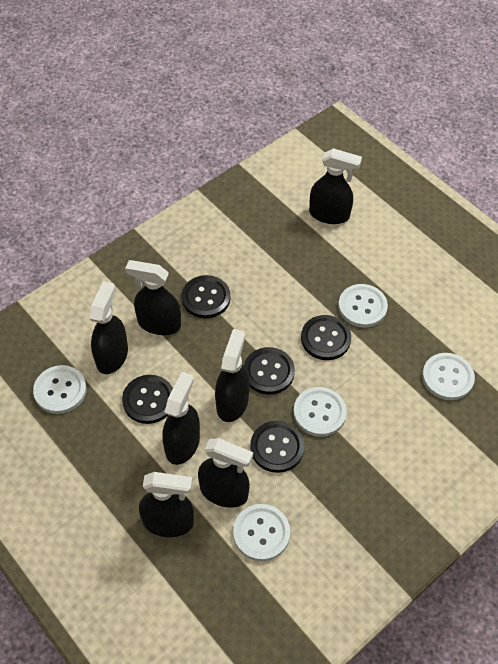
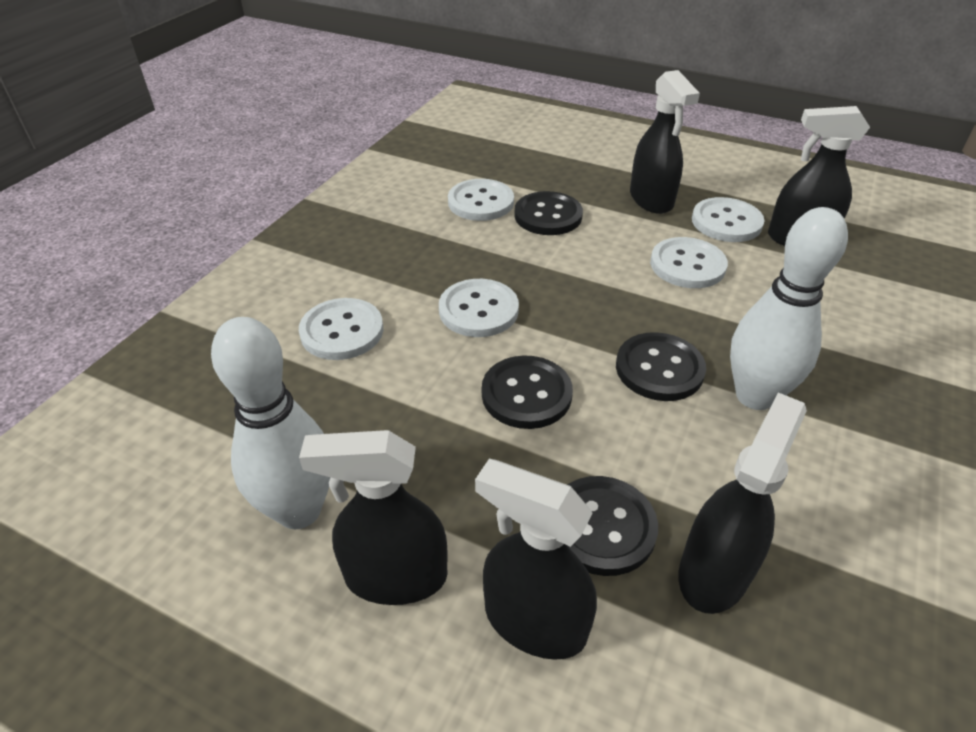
black button: 5 -> 4
black spray bottle: 7 -> 5
white bowling pin: 0 -> 2

